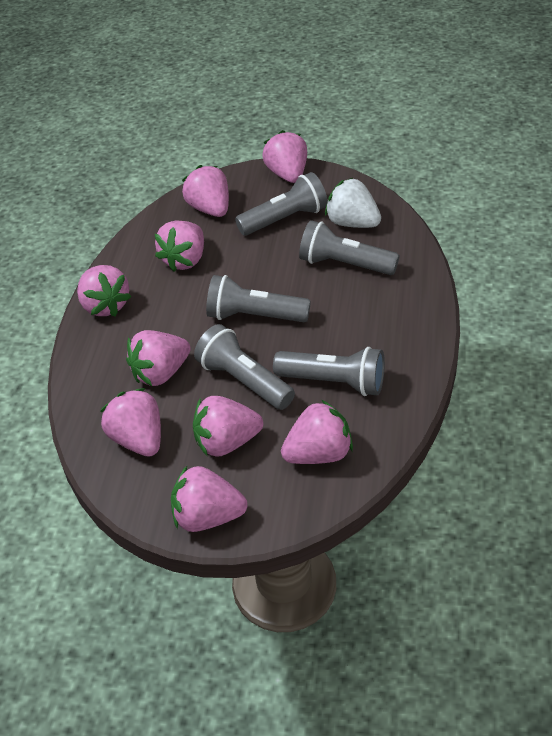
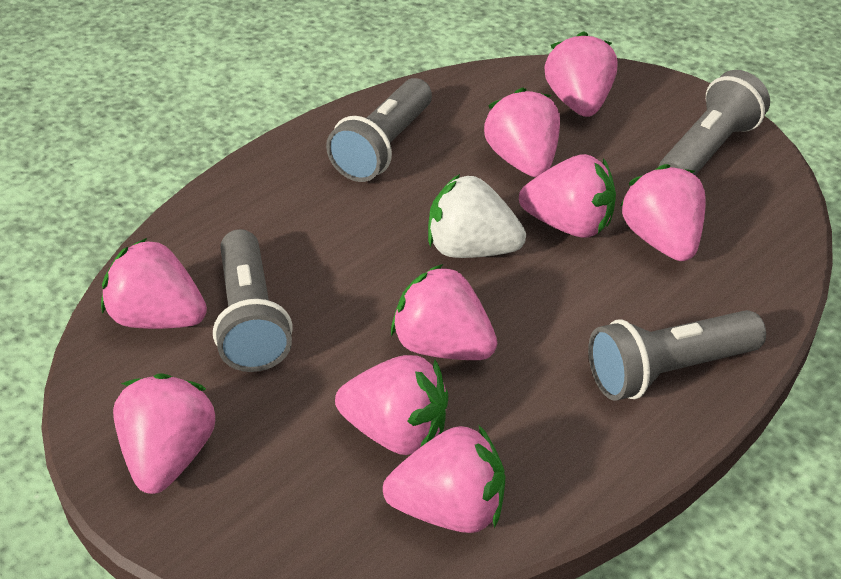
grey flashlight: 5 -> 4

